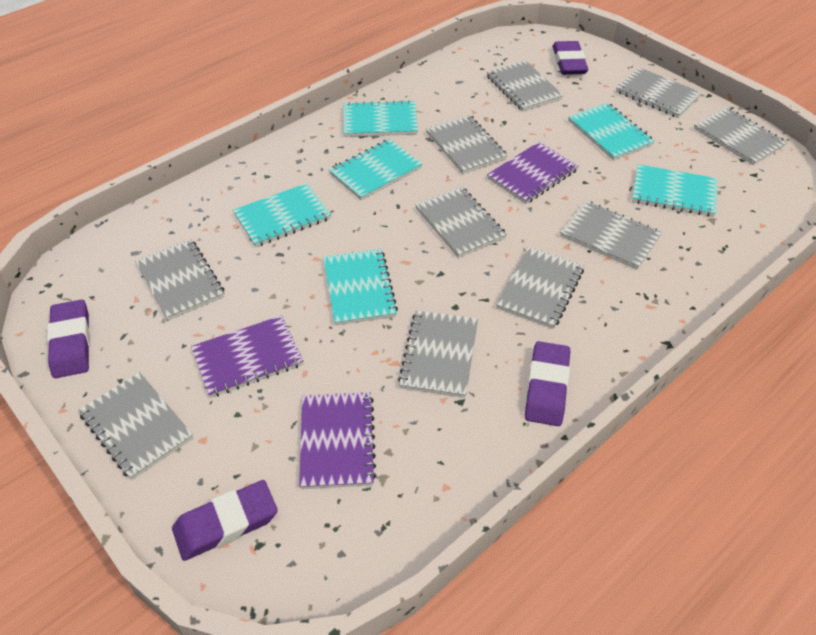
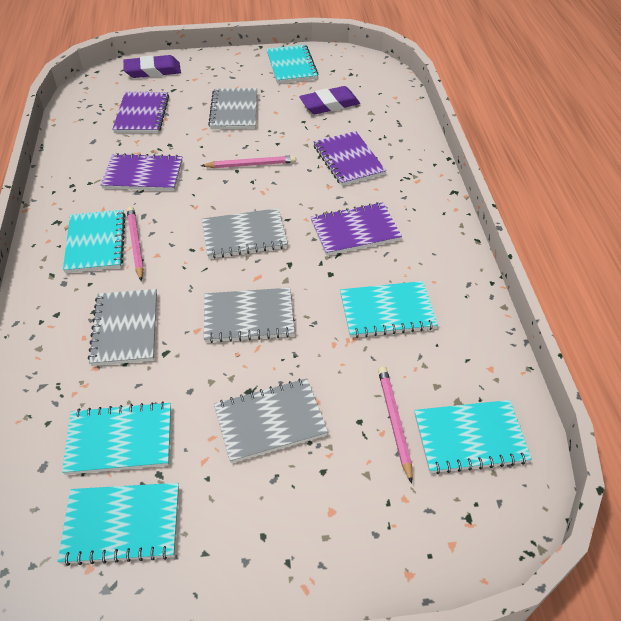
grey notebook: 10 -> 5
pink pencil: 0 -> 3
purple eraser: 4 -> 2
purple notebook: 3 -> 4

